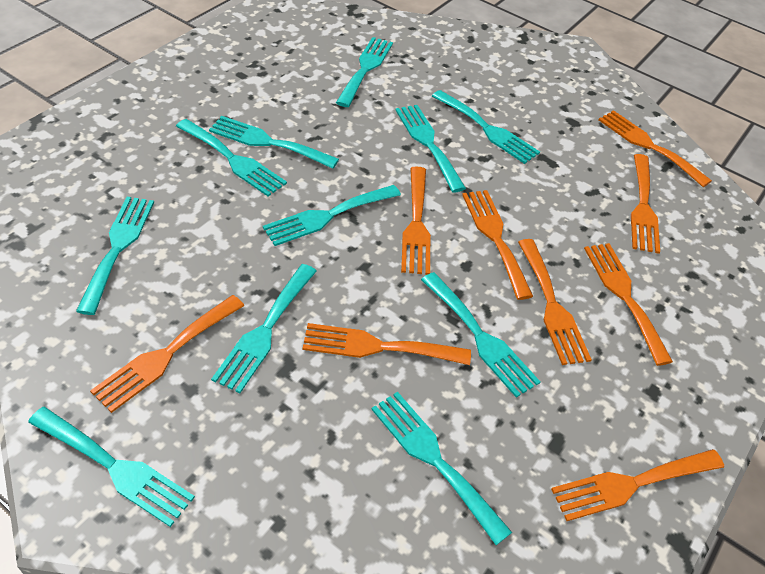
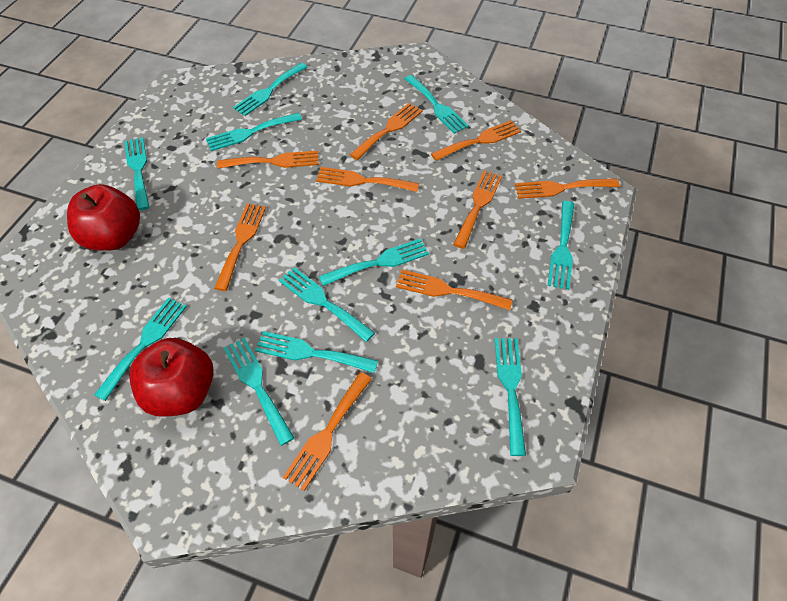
red apple: 0 -> 2

